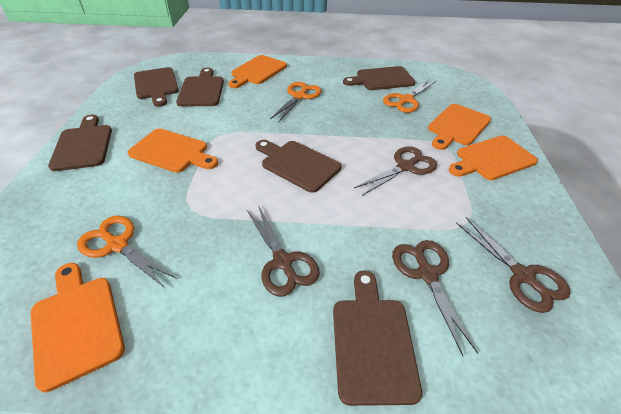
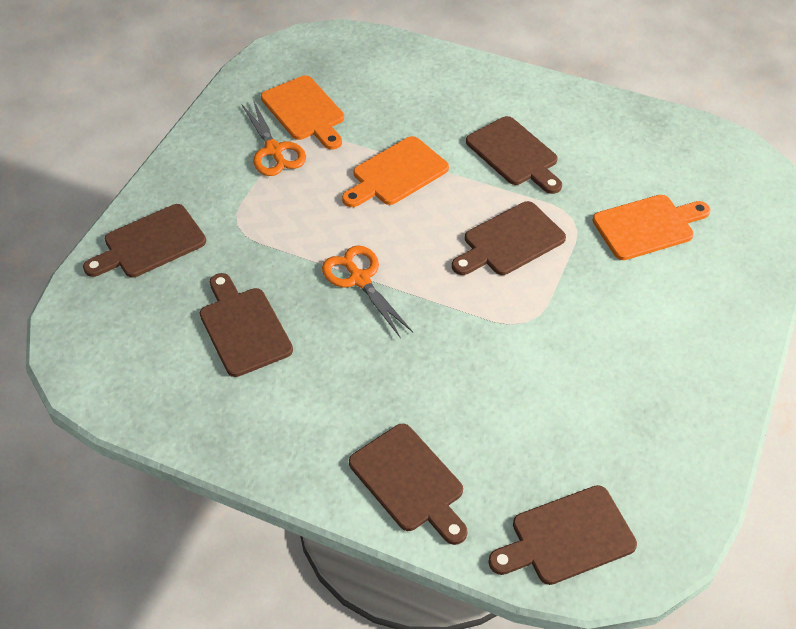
brown scissors: 4 -> 0
orange cutting board: 5 -> 3
orange scissors: 3 -> 2

